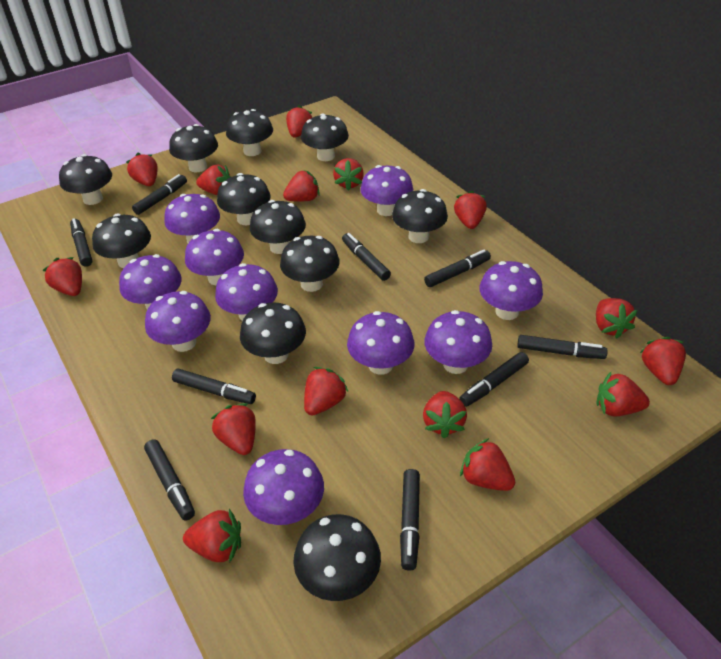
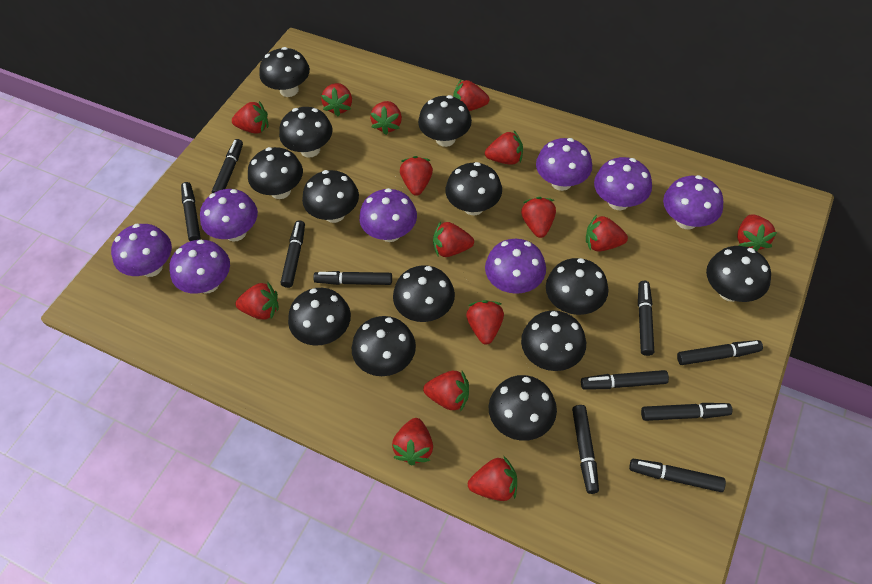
black marker: 9 -> 10
black mushroom: 11 -> 13
purple mushroom: 10 -> 8

